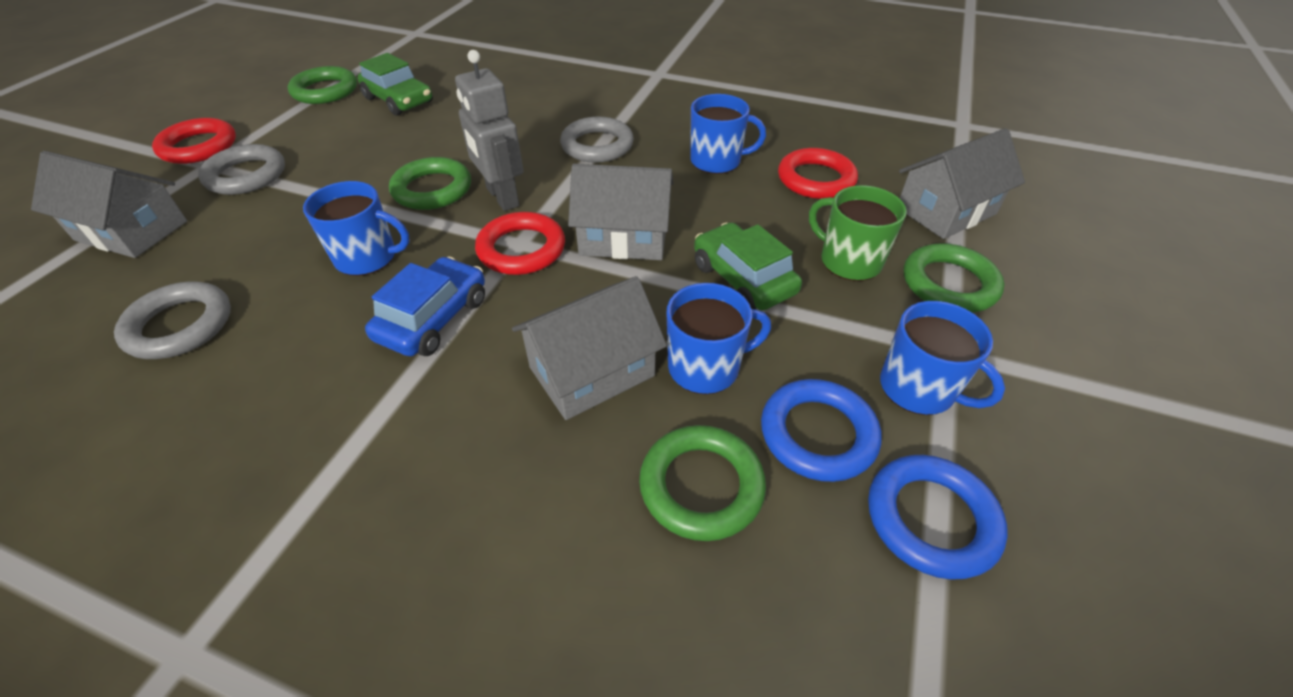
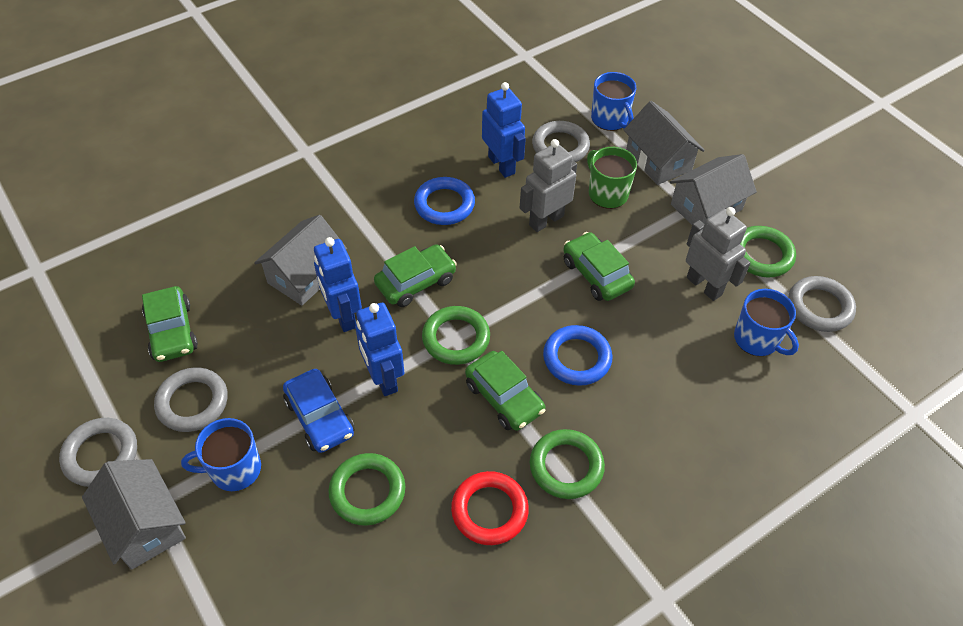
blue mug: 4 -> 3
blue robot: 0 -> 3
green car: 2 -> 4
grey ring: 3 -> 4
grey robot: 1 -> 2
red ring: 3 -> 1

